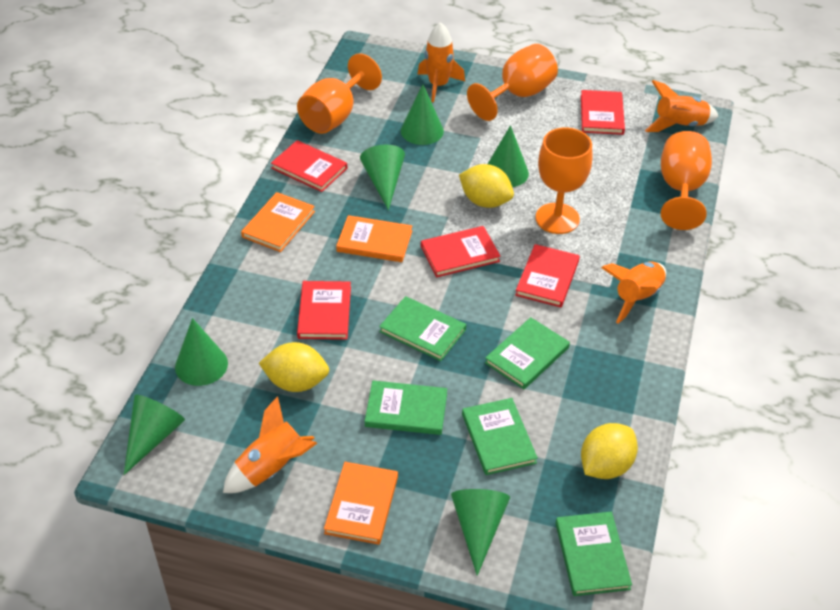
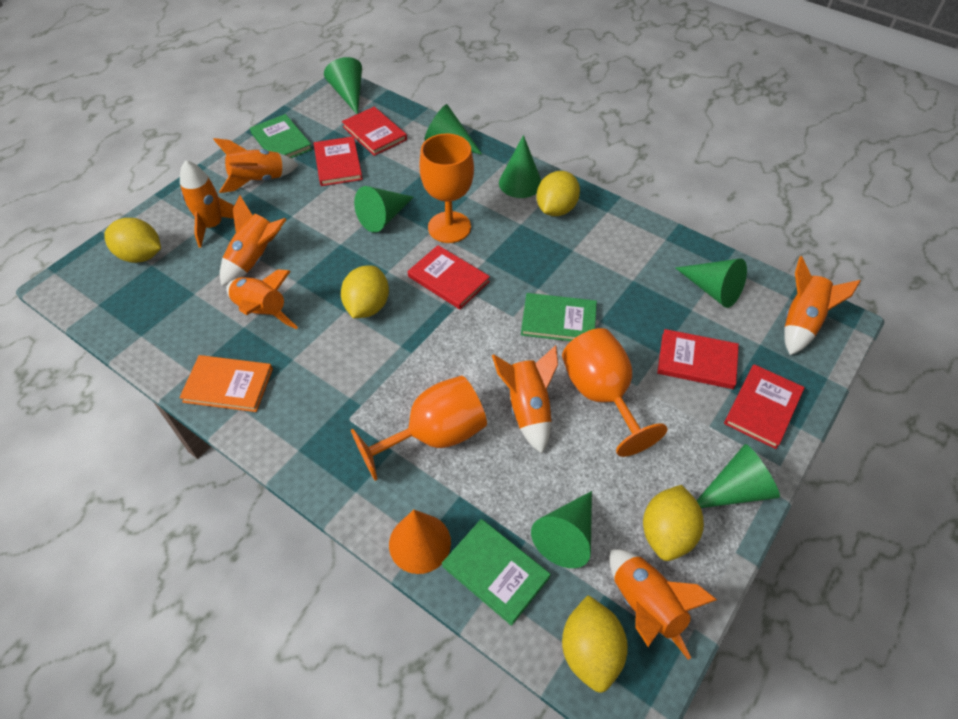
green book: 5 -> 3
green cone: 6 -> 7
orange book: 3 -> 1
orange cone: 0 -> 1
orange goblet: 4 -> 3
orange rocket: 4 -> 7
yellow lemon: 3 -> 5

